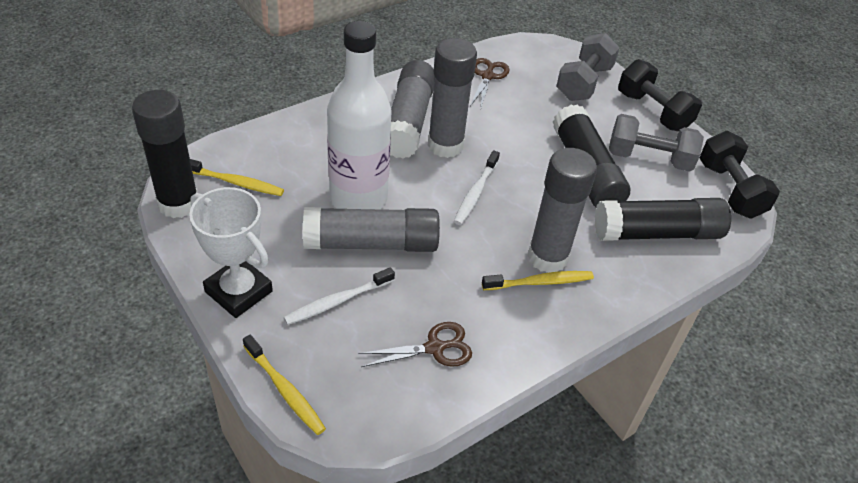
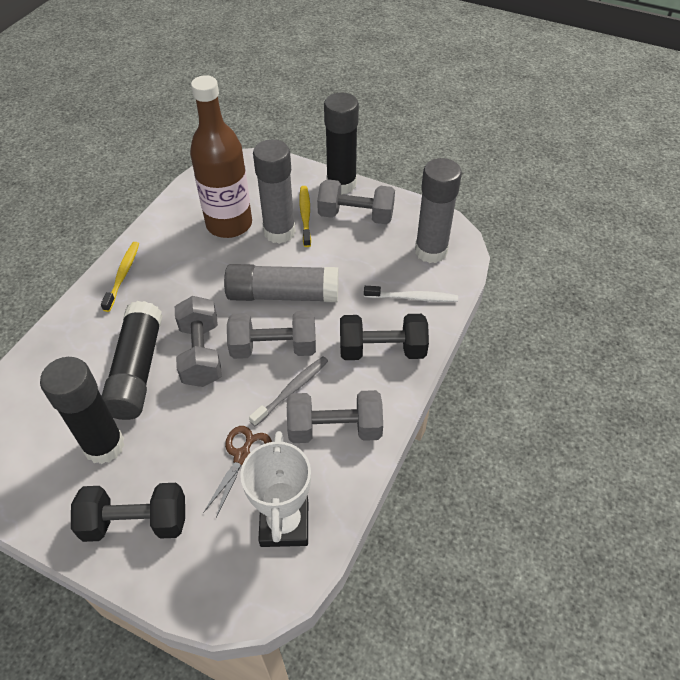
brown bottle: 0 -> 1
brown scissors: 2 -> 1
grey dumbbell: 2 -> 4
grey glue stick: 4 -> 3
grey toothbrush: 0 -> 1
white bottle: 1 -> 0
white toothbrush: 2 -> 1
yellow toothbrush: 3 -> 2

